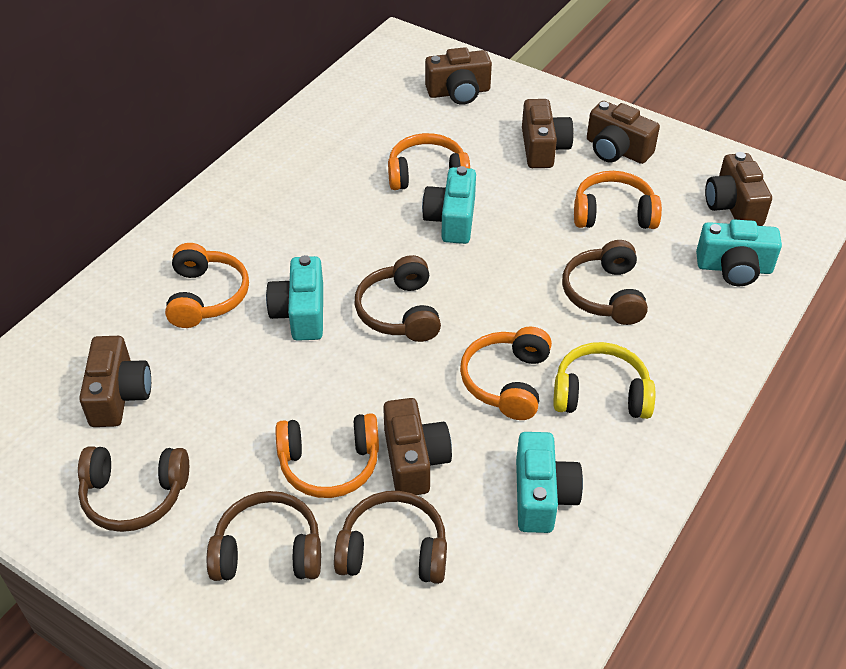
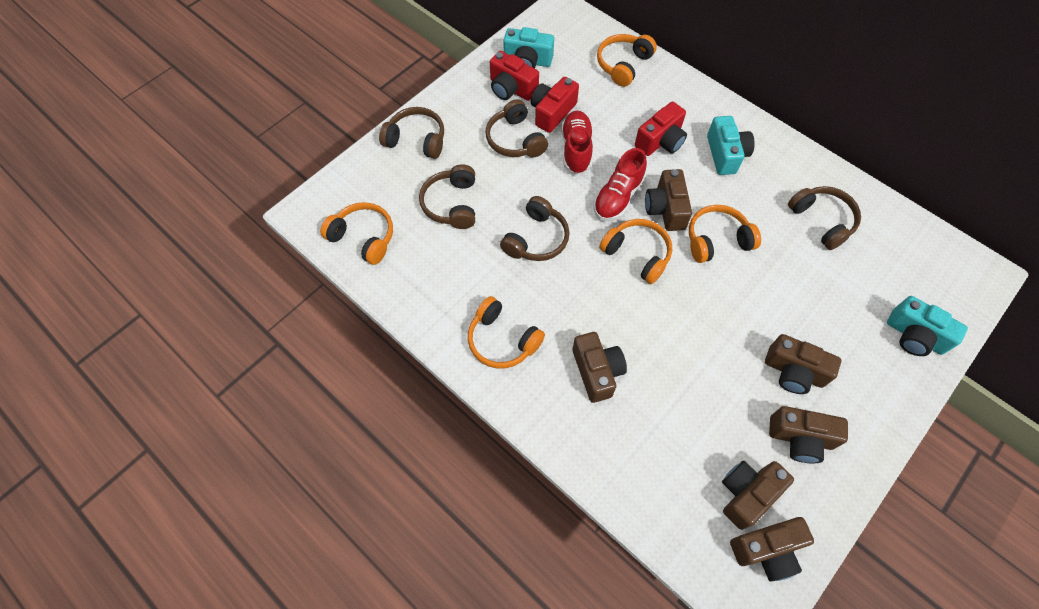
red camera: 0 -> 3
red shoe: 0 -> 2
turquoise camera: 4 -> 3
yellow headphones: 1 -> 0

